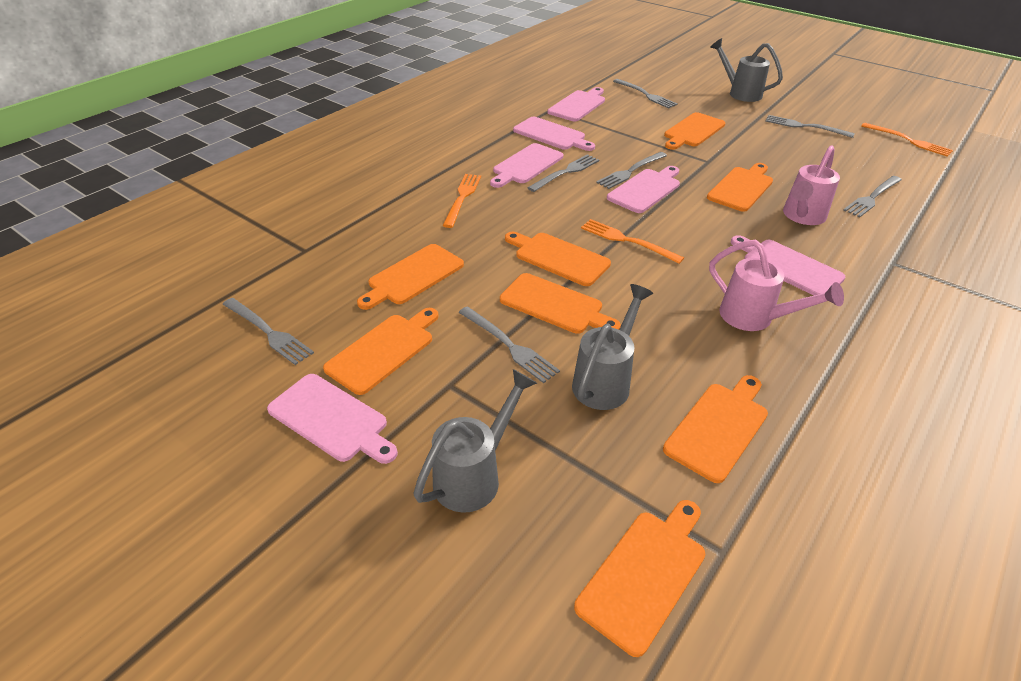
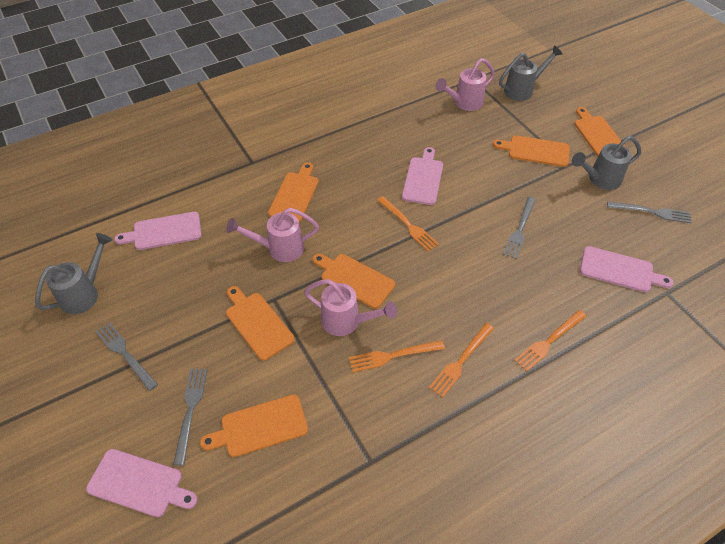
grey fork: 7 -> 4
orange cutting board: 8 -> 6
orange fork: 3 -> 4
pink cutting board: 6 -> 4
pink watering can: 2 -> 3

